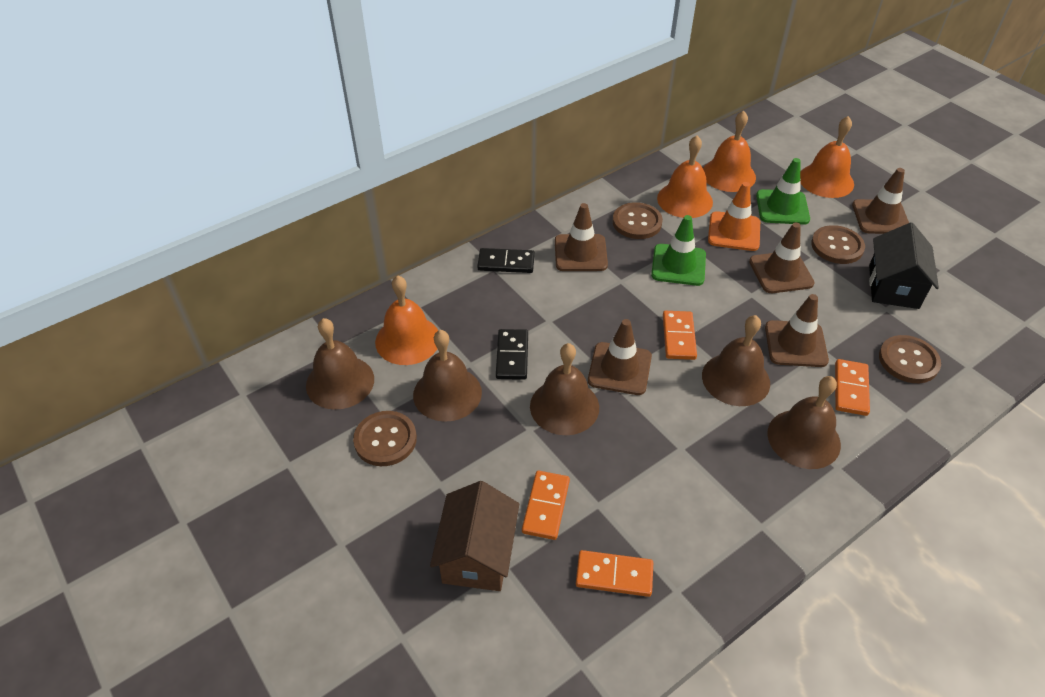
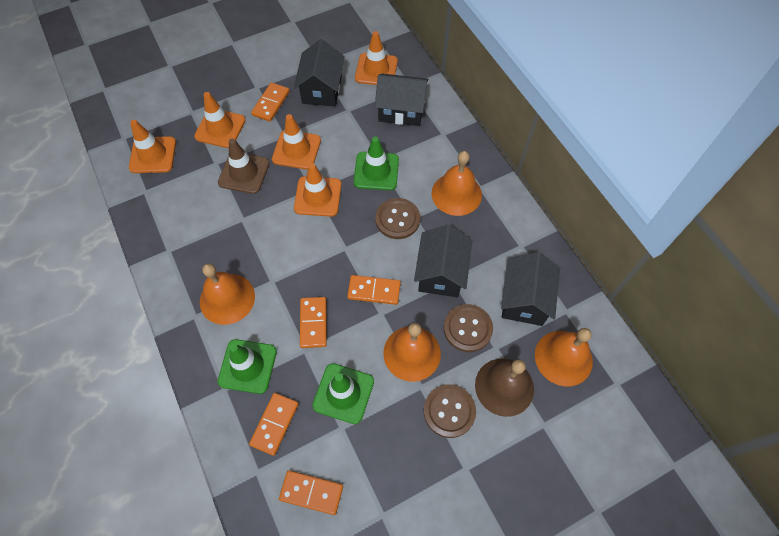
black domino: 2 -> 0
black house: 1 -> 4
brown bell: 5 -> 1
brown button: 4 -> 3
brown house: 1 -> 0
brown traffic cone: 5 -> 1
green traffic cone: 2 -> 3
orange domino: 4 -> 5
orange traffic cone: 1 -> 5

